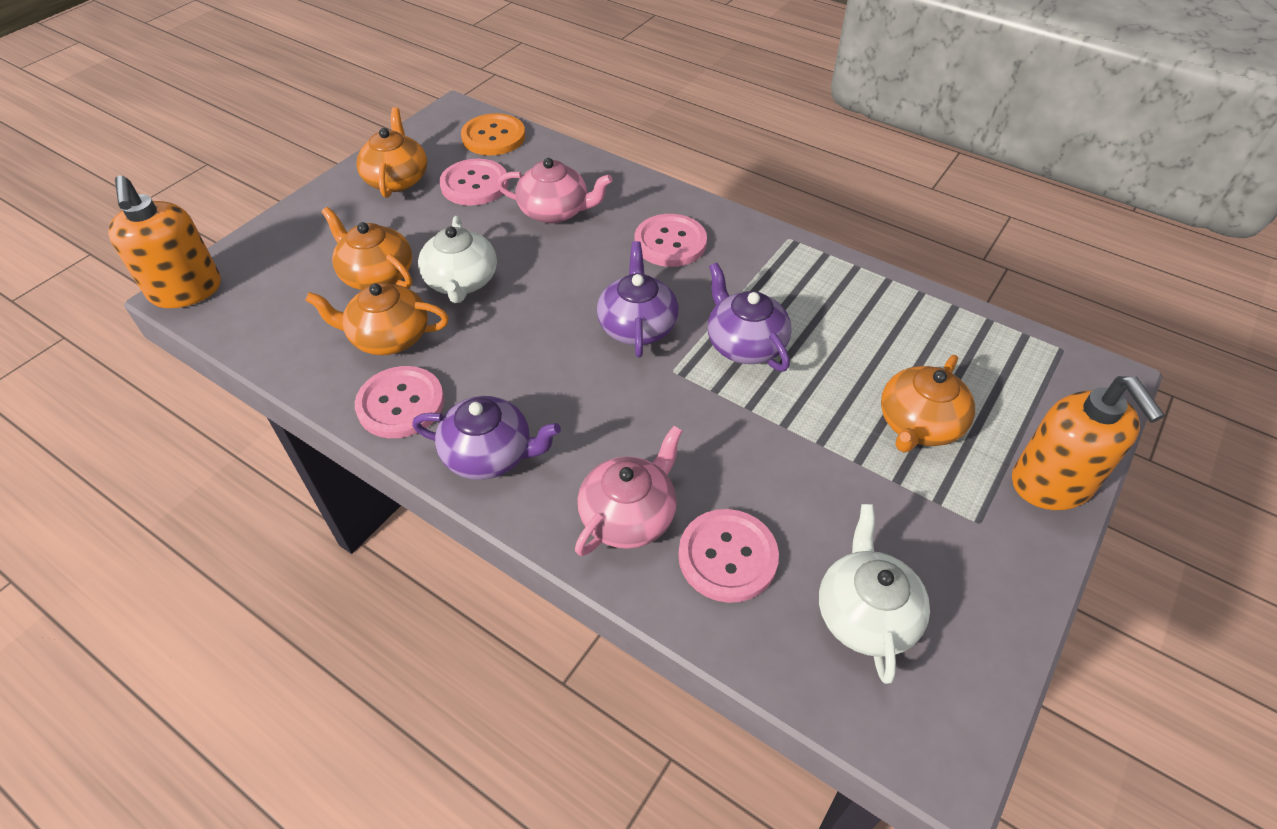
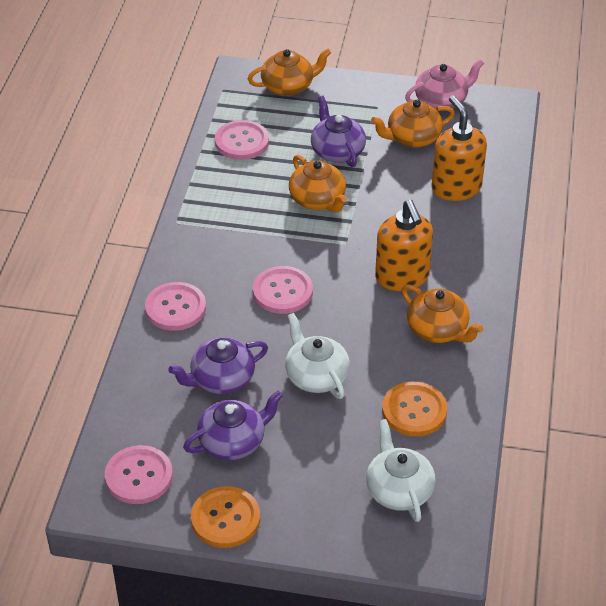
orange button: 1 -> 2
pink teapot: 2 -> 1

